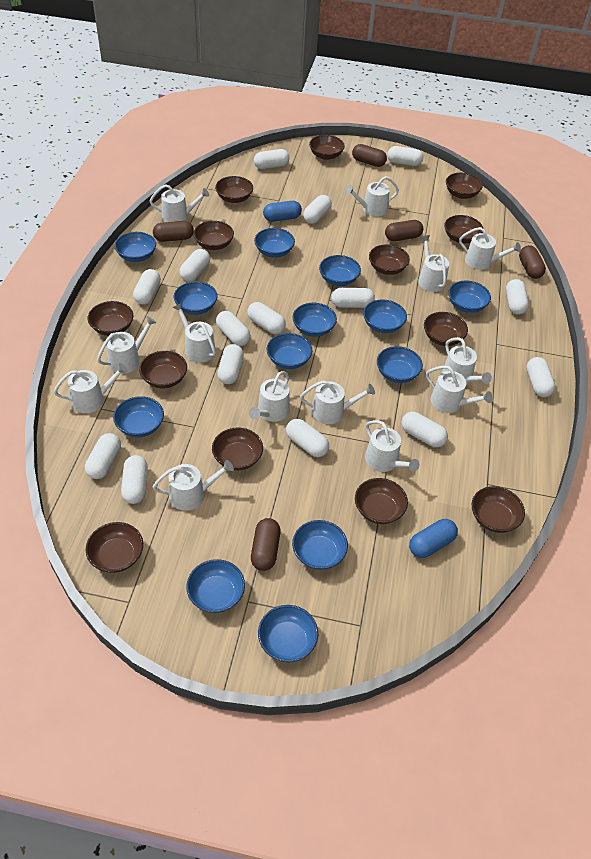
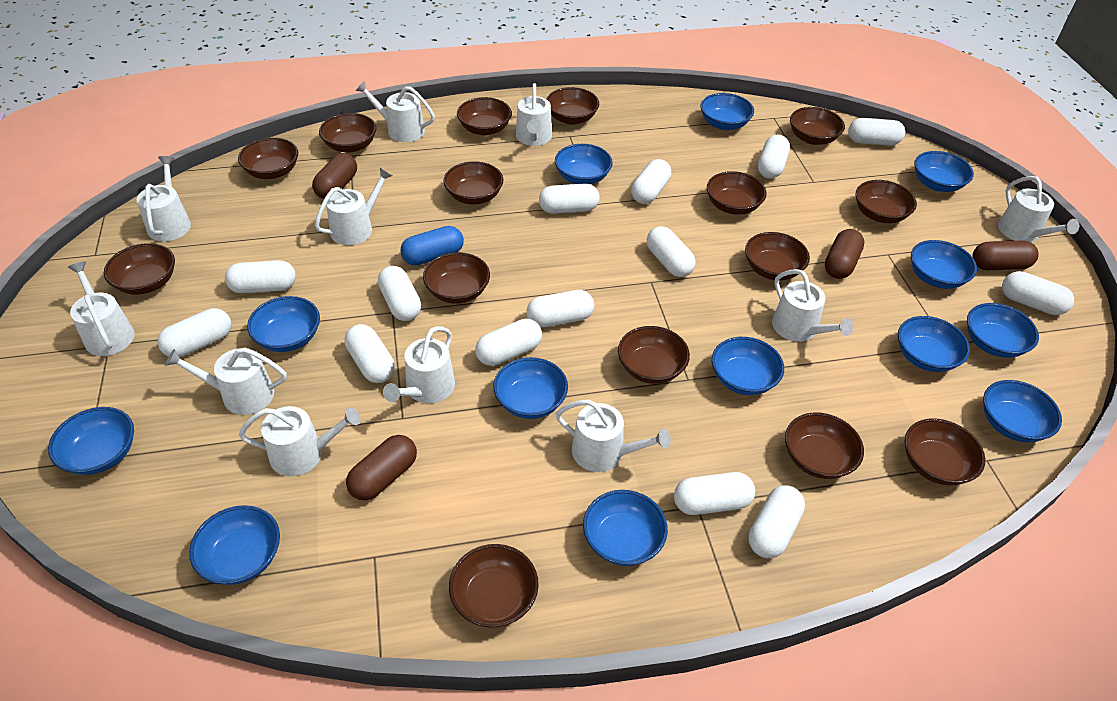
blue capsule: 2 -> 1
brown bowl: 13 -> 15
brown capsule: 5 -> 4
white capsule: 15 -> 14
white watering can: 13 -> 11

